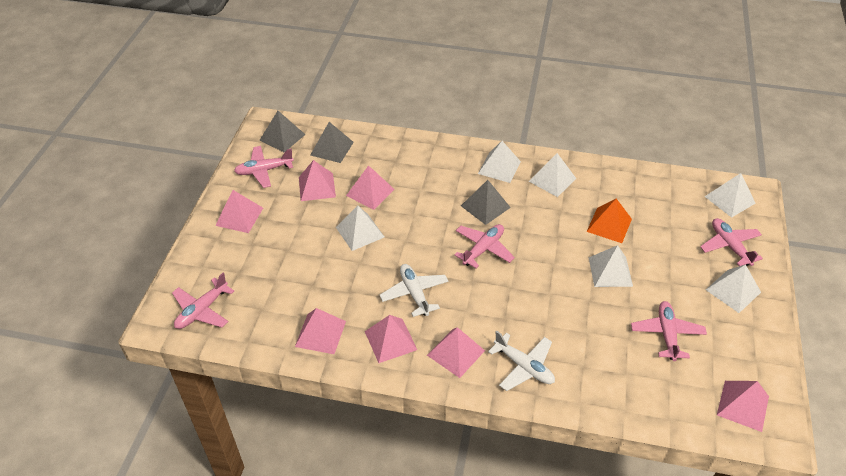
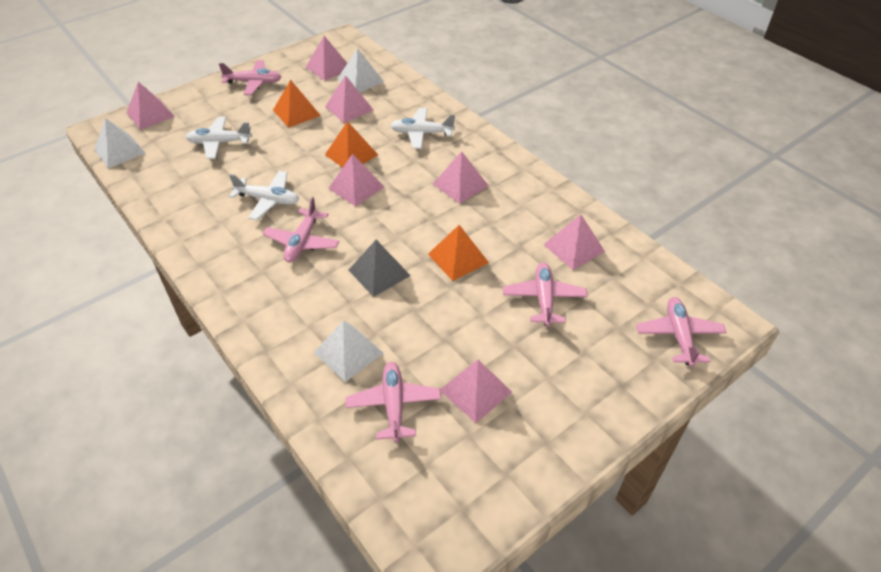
grey pyramid: 3 -> 1
orange pyramid: 1 -> 3
white plane: 2 -> 3
white pyramid: 6 -> 3

